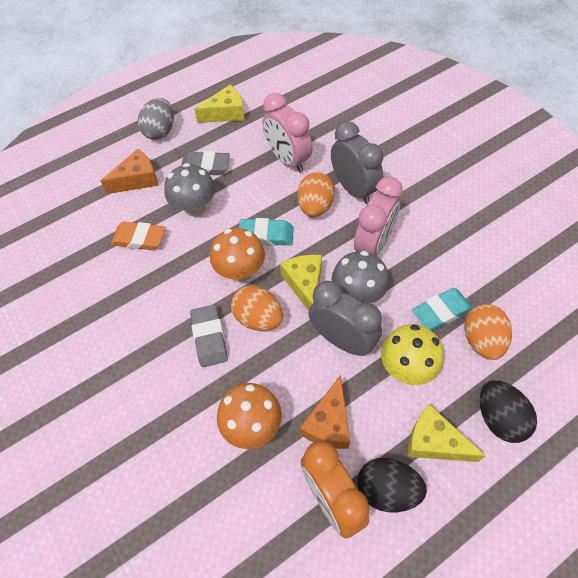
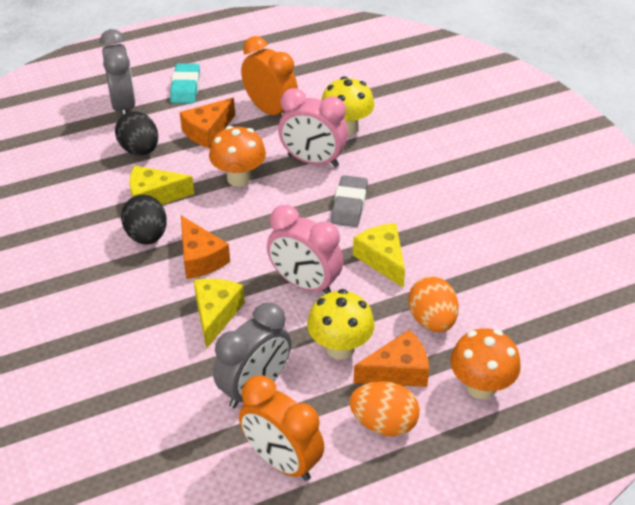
grey egg: 1 -> 0
grey eraser: 2 -> 1
grey mushroom: 2 -> 0
orange cheese: 2 -> 3
orange clock: 1 -> 2
orange egg: 3 -> 2
orange eraser: 1 -> 0
turquoise eraser: 2 -> 1
yellow mushroom: 1 -> 2

